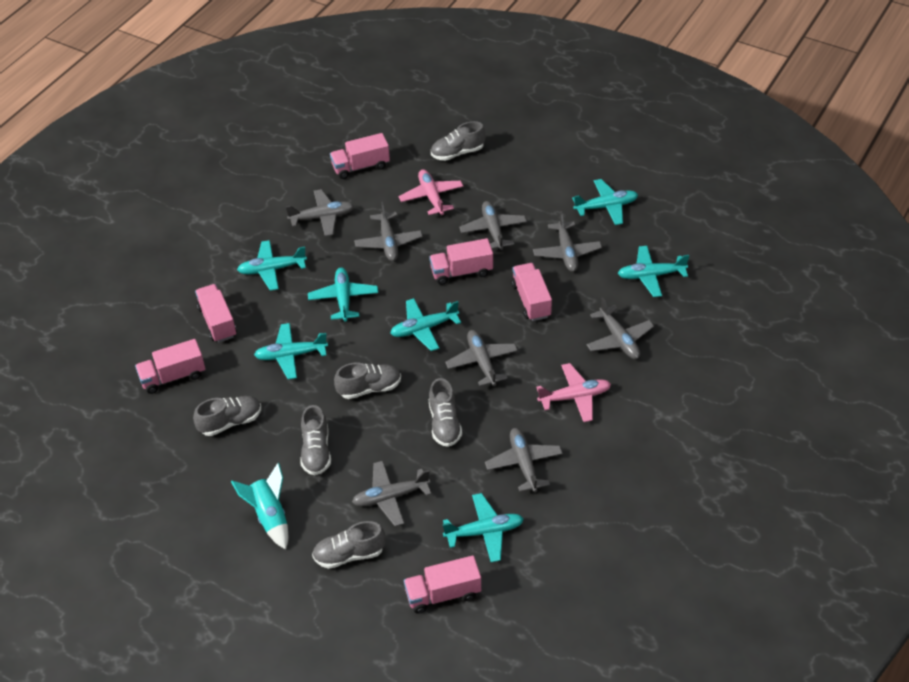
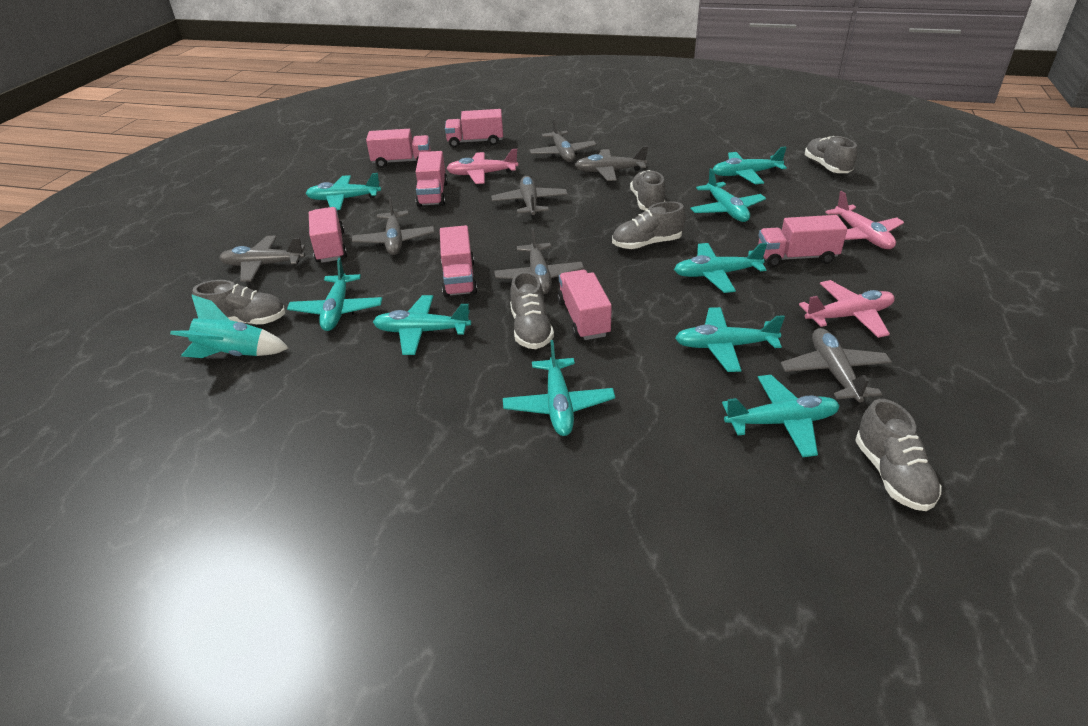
grey plane: 8 -> 7
pink plane: 2 -> 3
pink truck: 6 -> 7
turquoise plane: 7 -> 9

